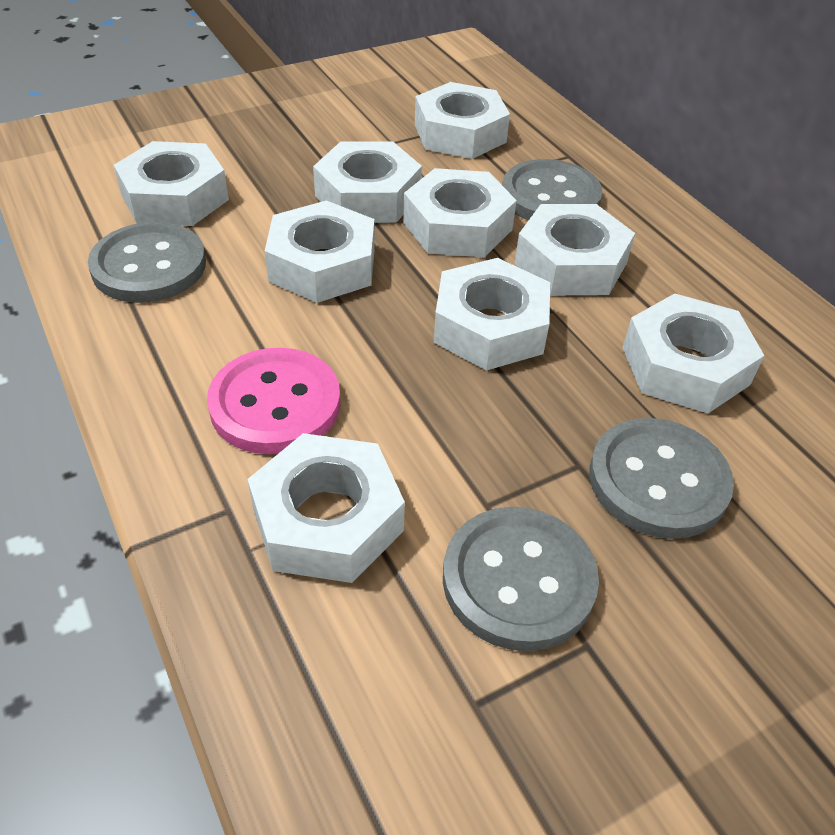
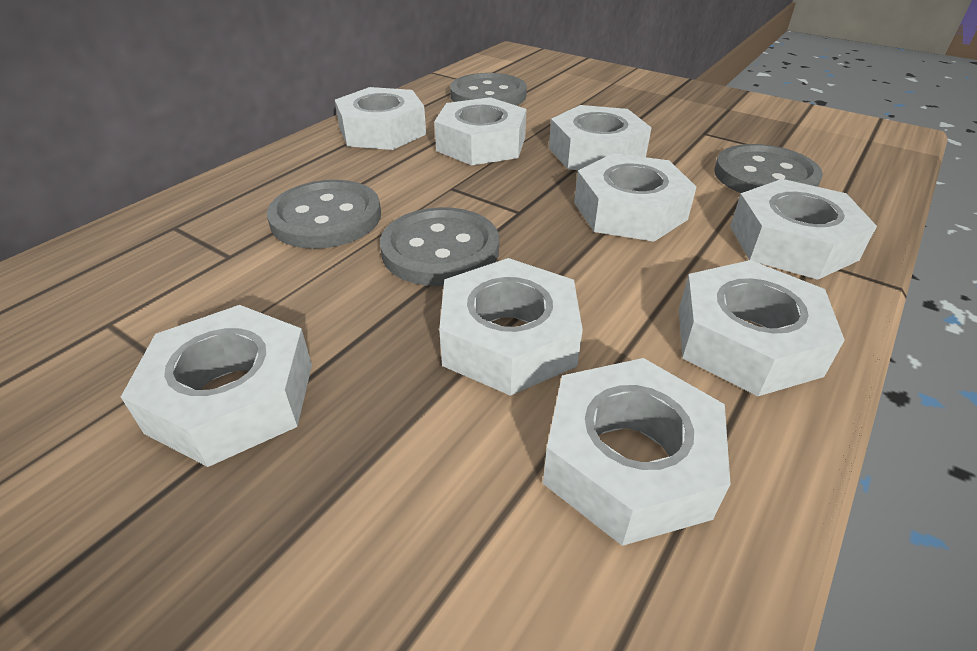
pink button: 1 -> 0

